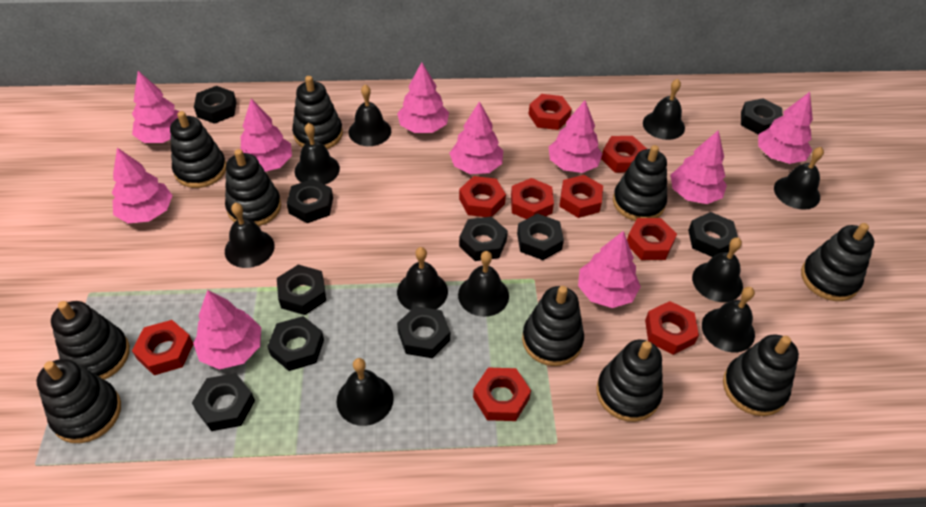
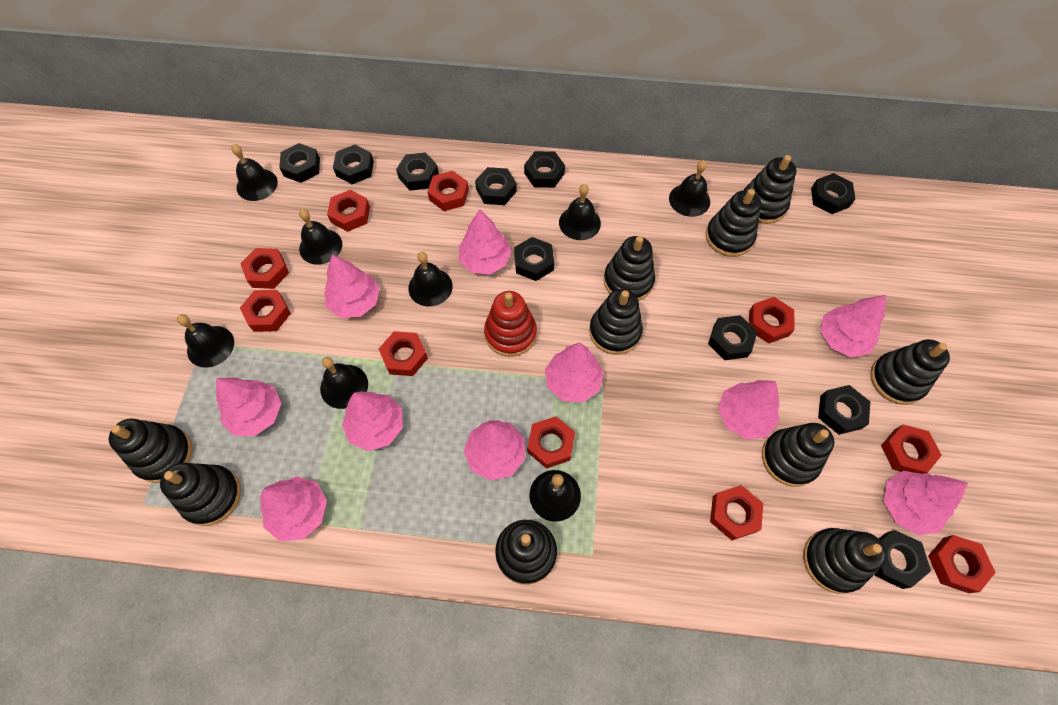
black bell: 10 -> 8
red nut: 9 -> 10
red stacking toy: 0 -> 1

